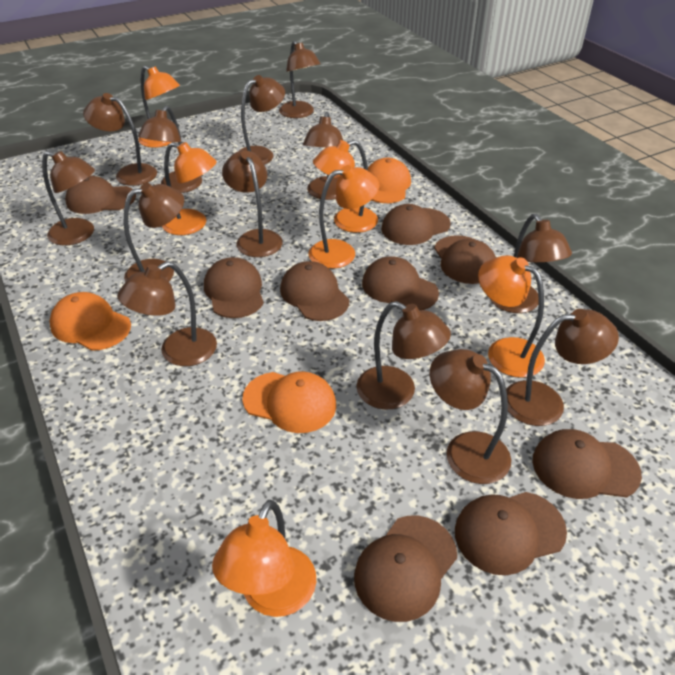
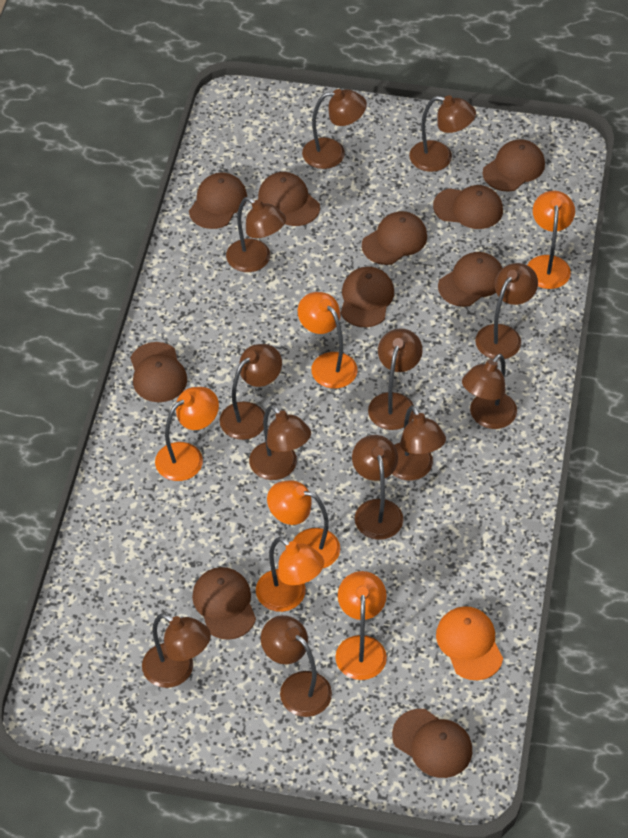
brown cap: 9 -> 10
brown lamp: 13 -> 12
orange cap: 3 -> 1

